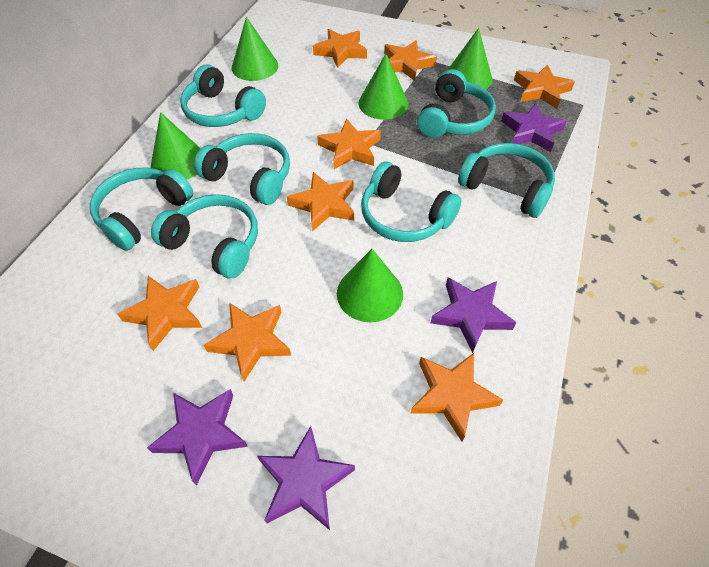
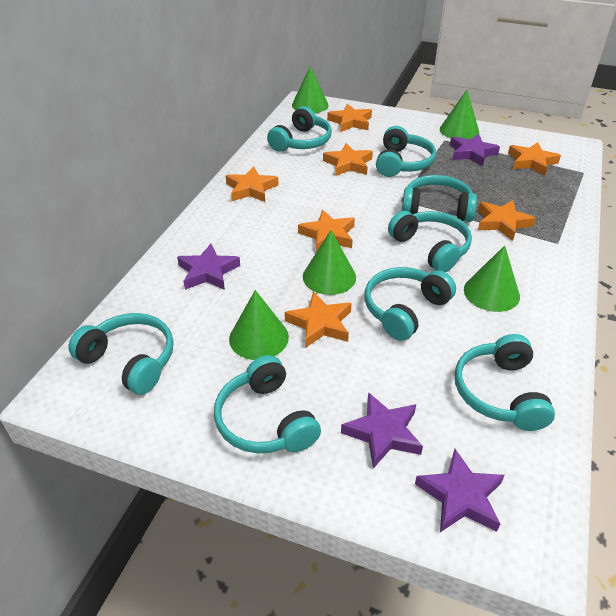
orange star: 8 -> 7
turquoise headphones: 7 -> 8

